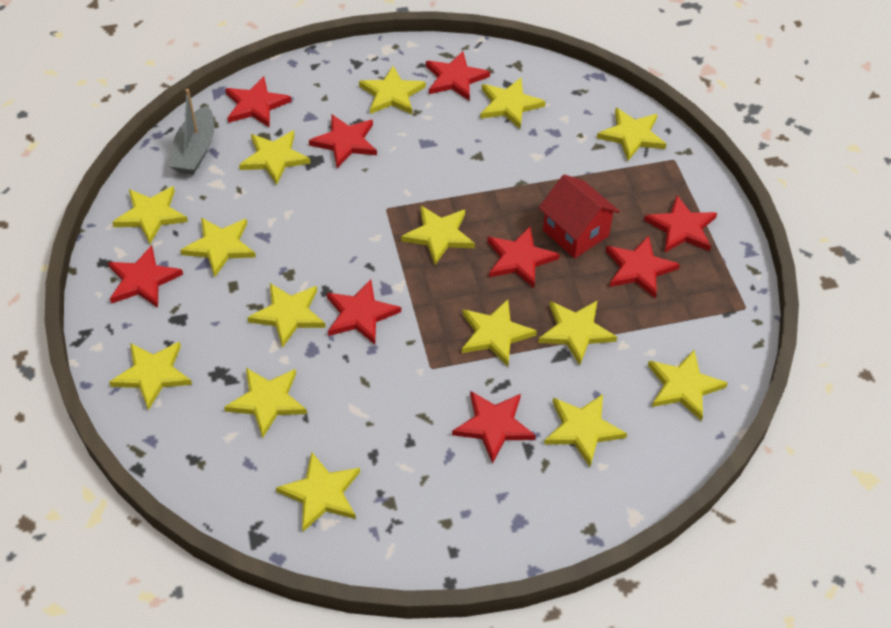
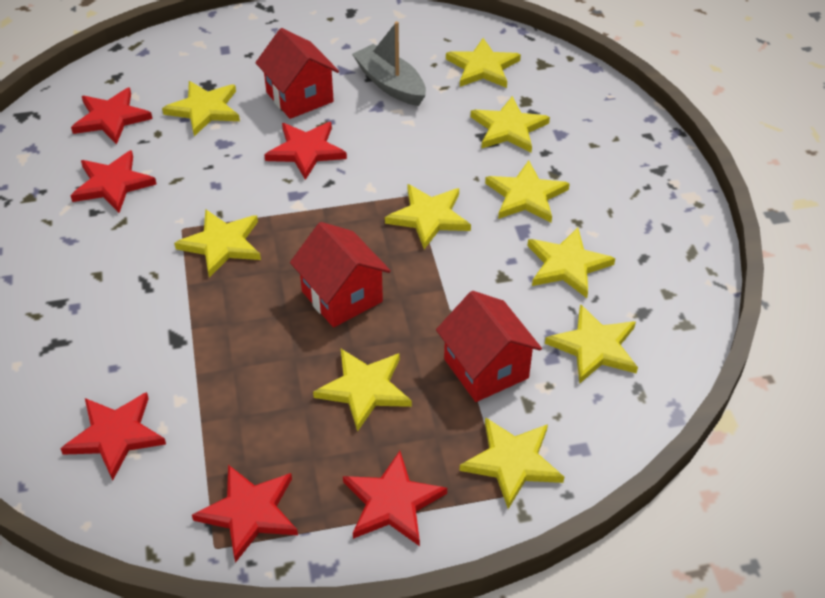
red house: 1 -> 3
red star: 9 -> 6
yellow star: 15 -> 10

